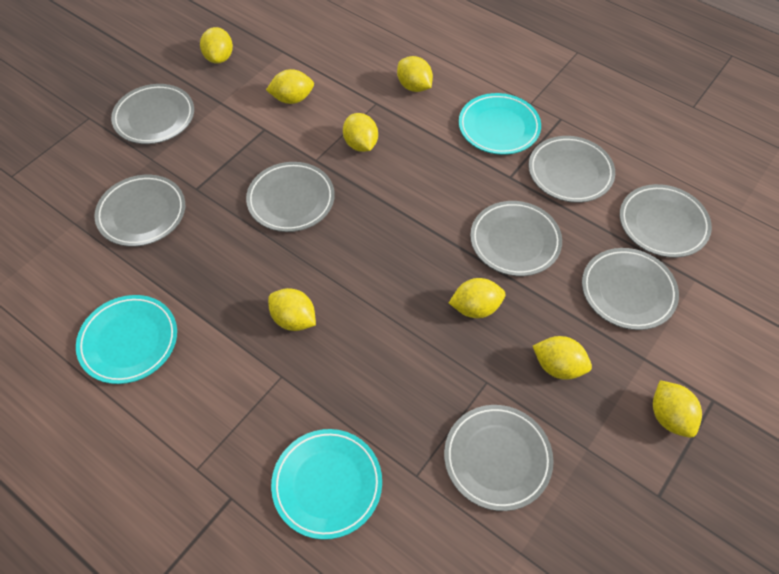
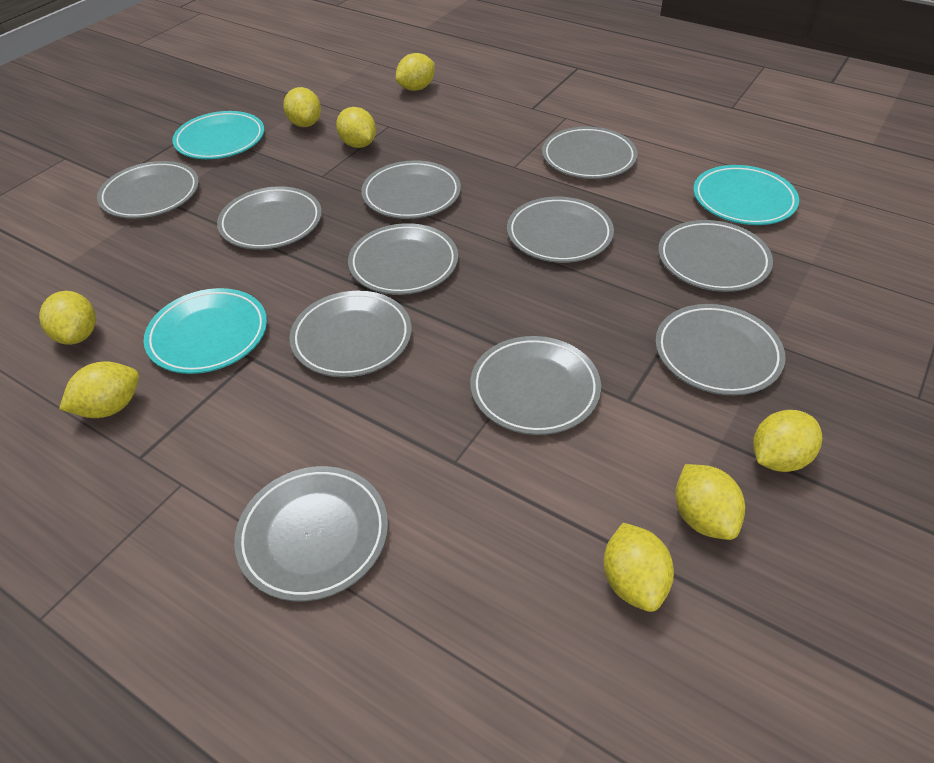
grey plate: 8 -> 11

